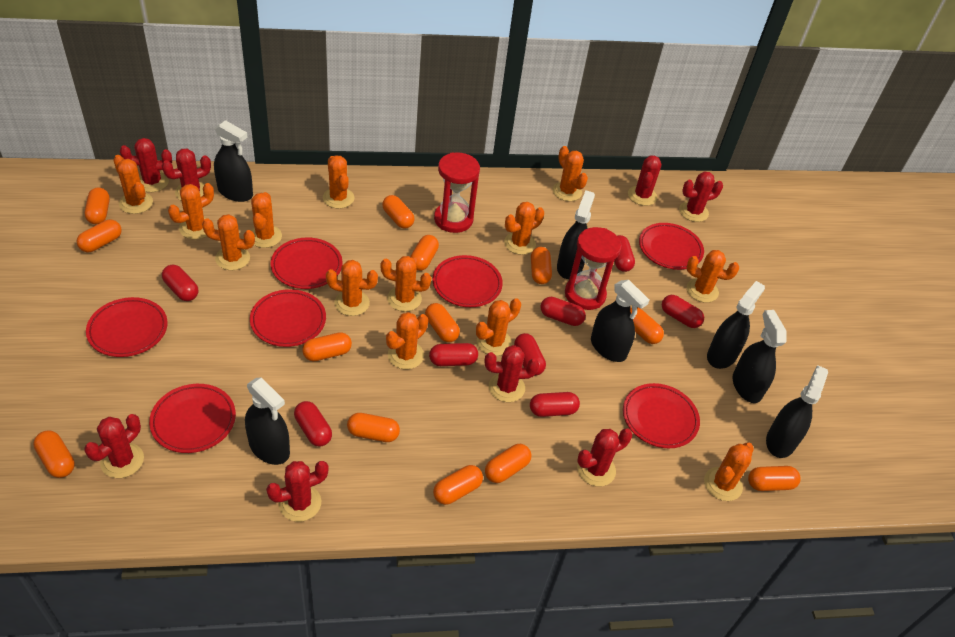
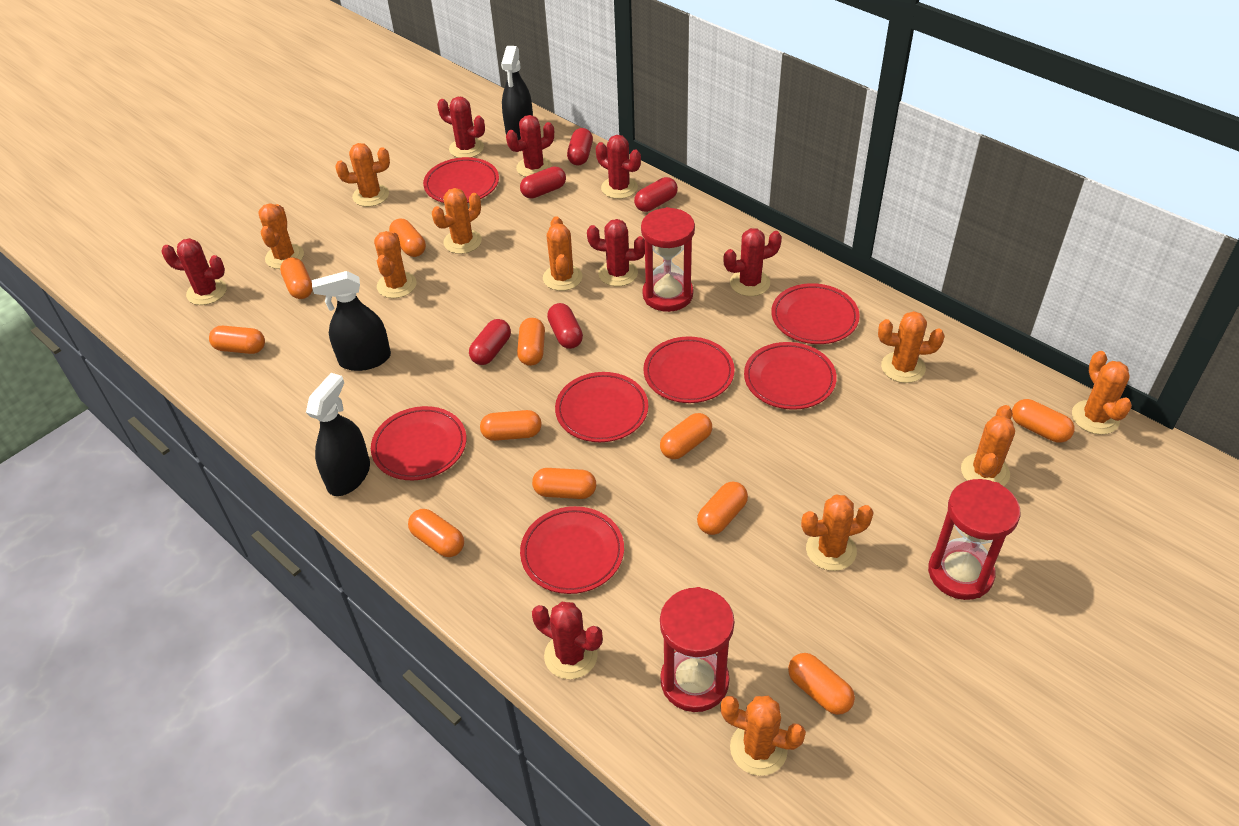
black spray bottle: 7 -> 3
orange cactus: 13 -> 10
orange capsule: 13 -> 11
red cactus: 8 -> 7
red capsule: 8 -> 5
red hourglass: 2 -> 3

